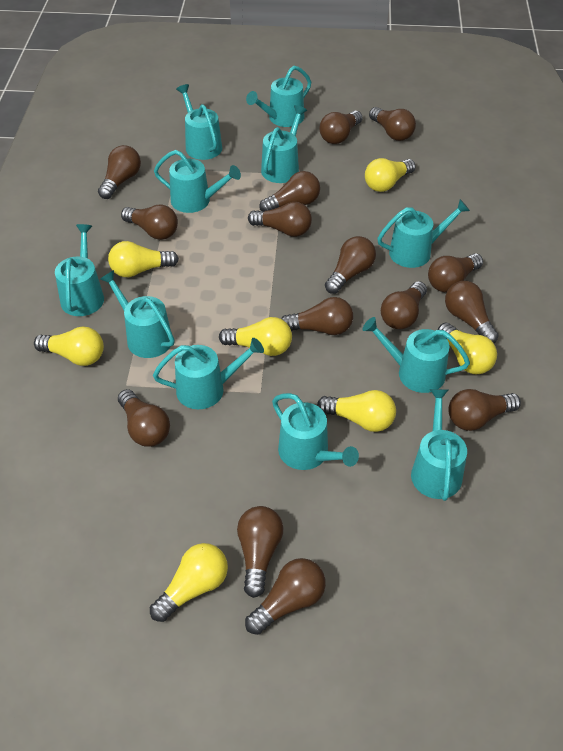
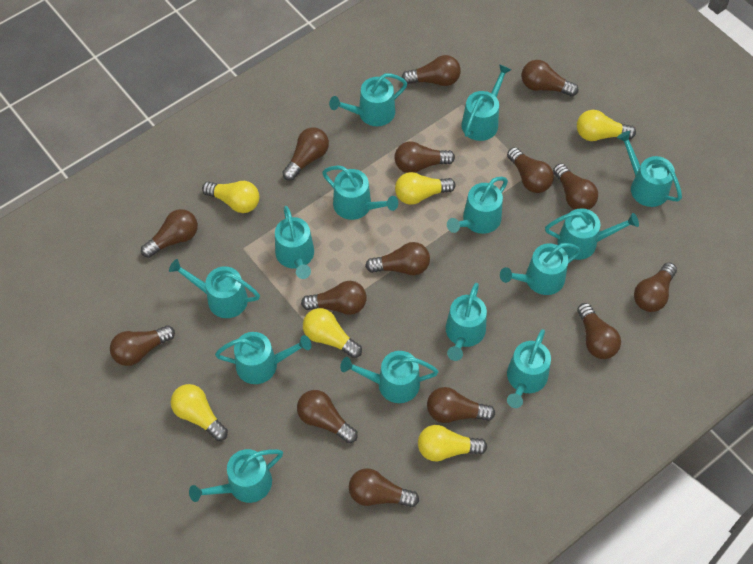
turquoise watering can: 11 -> 14
yellow light bulb: 7 -> 6

